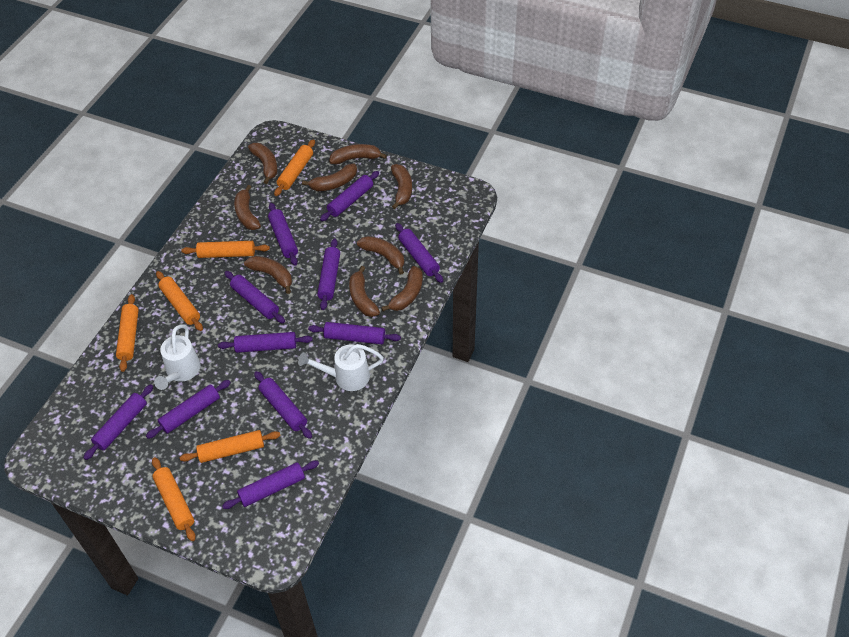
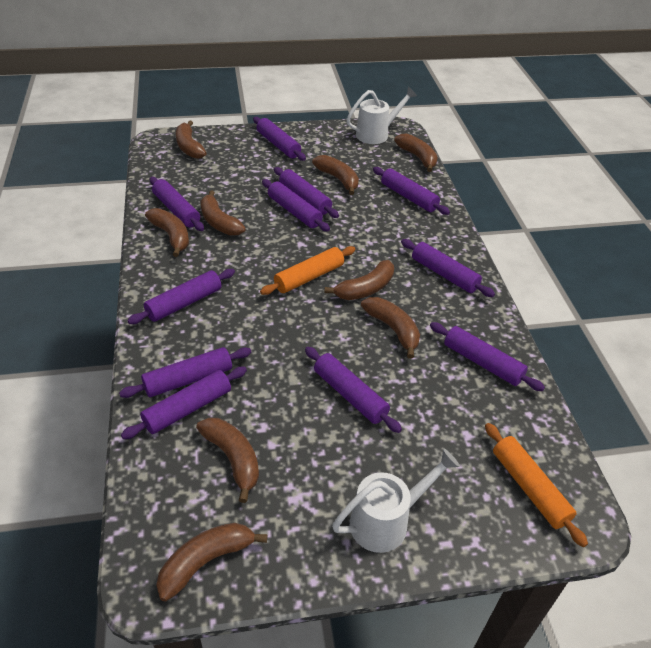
orange rolling pin: 6 -> 2

